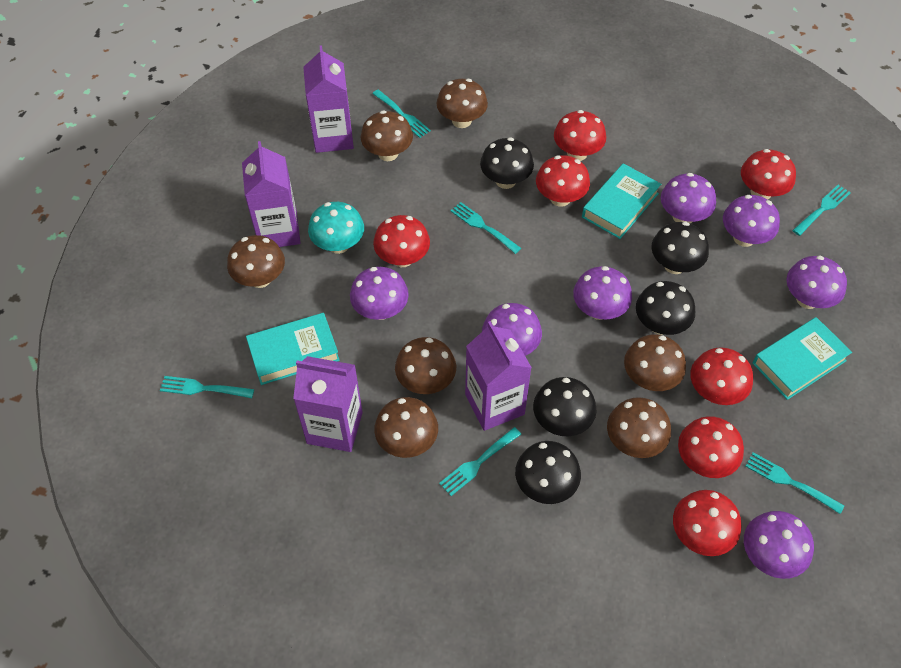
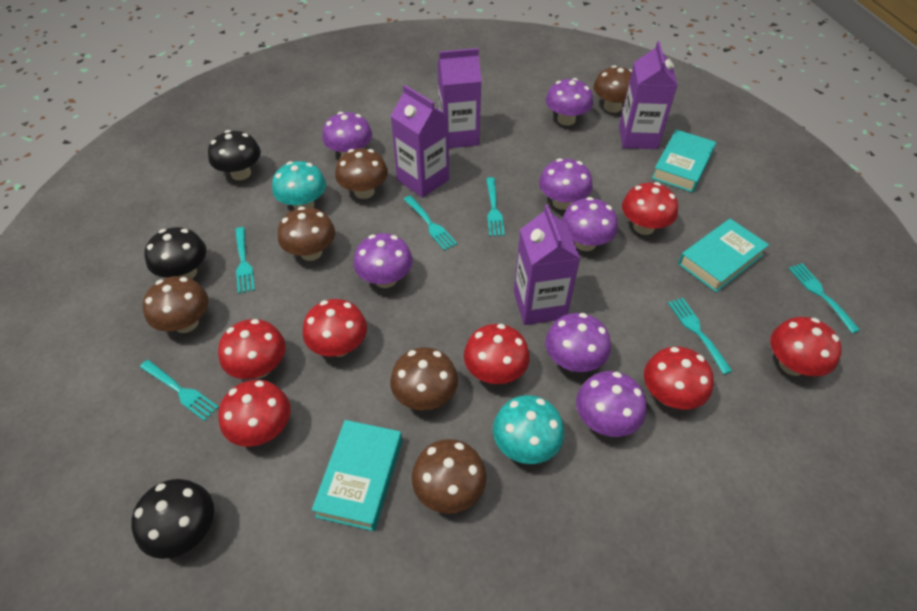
black mushroom: 5 -> 3
brown mushroom: 7 -> 6
turquoise mushroom: 1 -> 2

